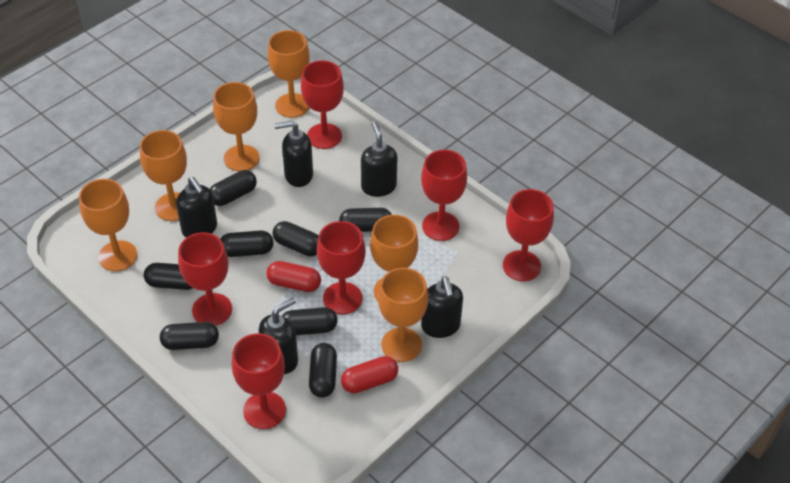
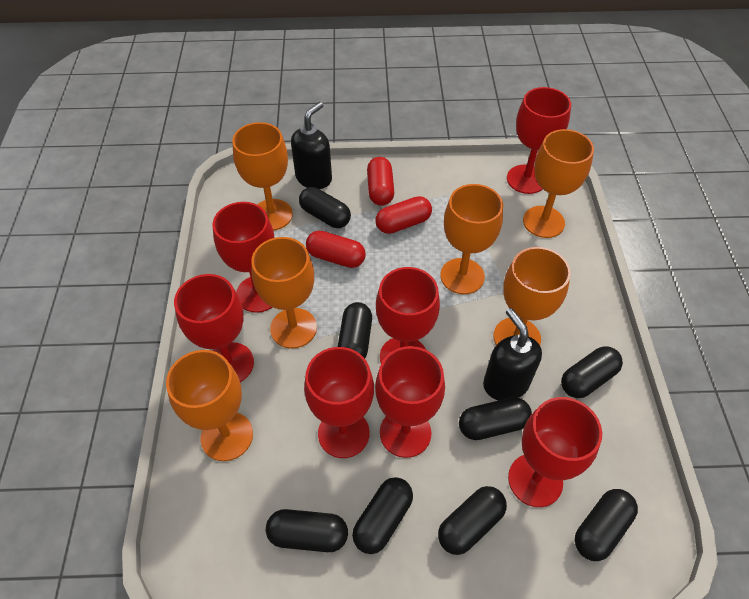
black soap dispenser: 5 -> 2
red capsule: 2 -> 3
red goblet: 6 -> 7

